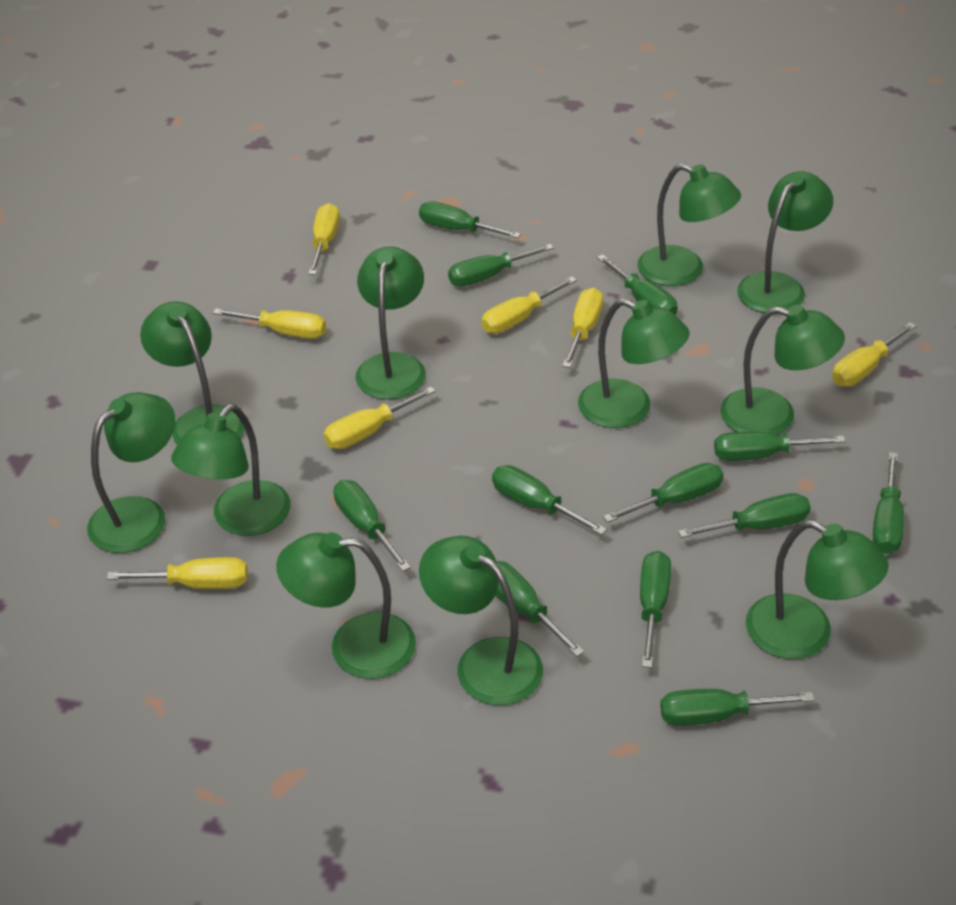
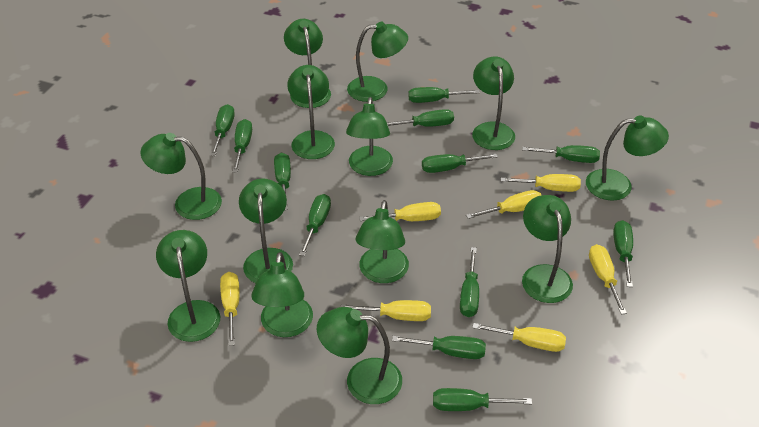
green lamp: 11 -> 13

